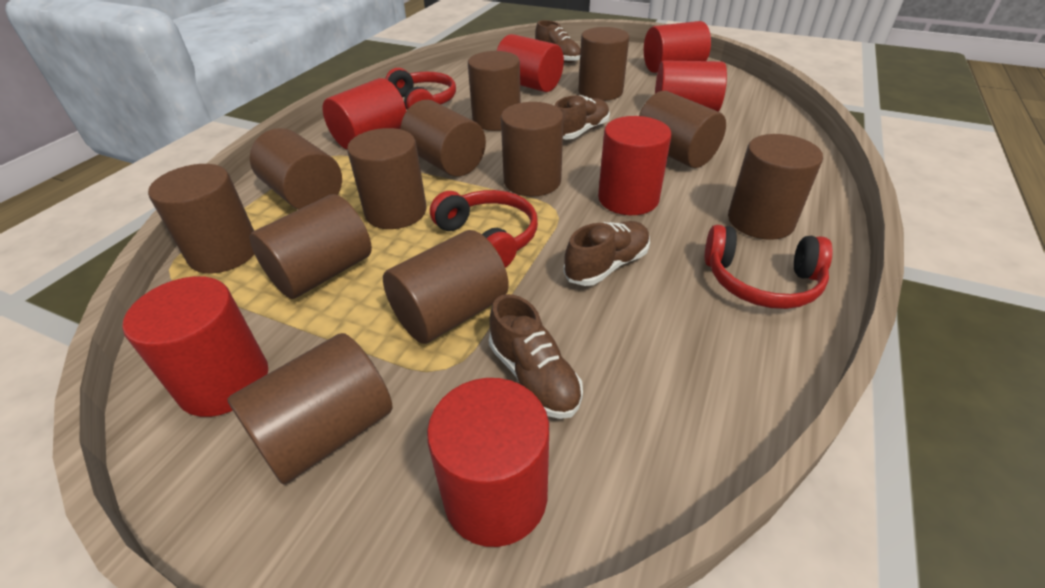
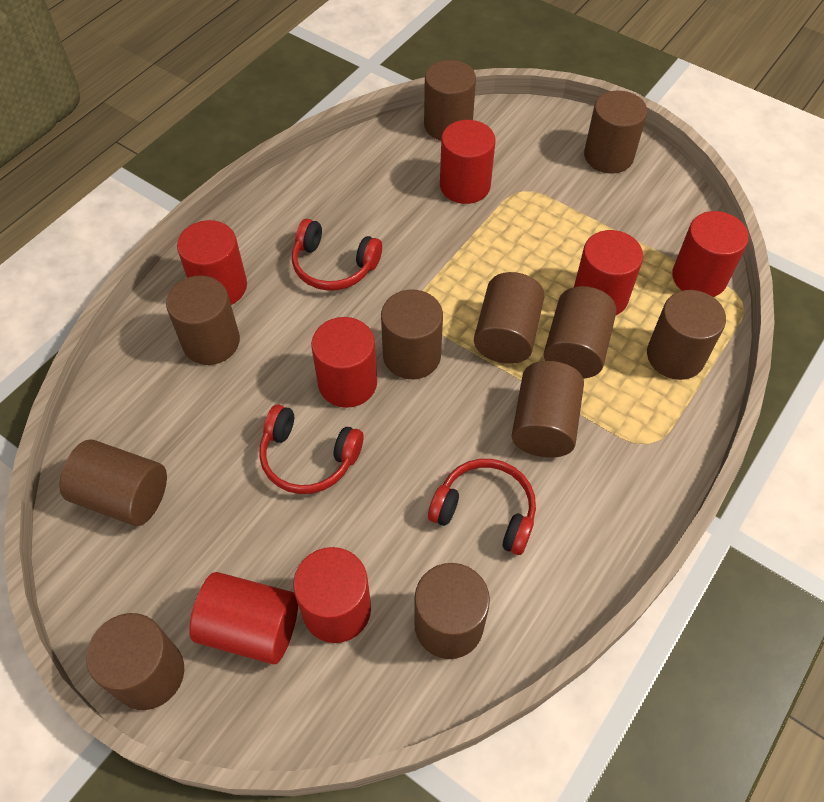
brown cylinder: 12 -> 11
brown shoe: 4 -> 0

